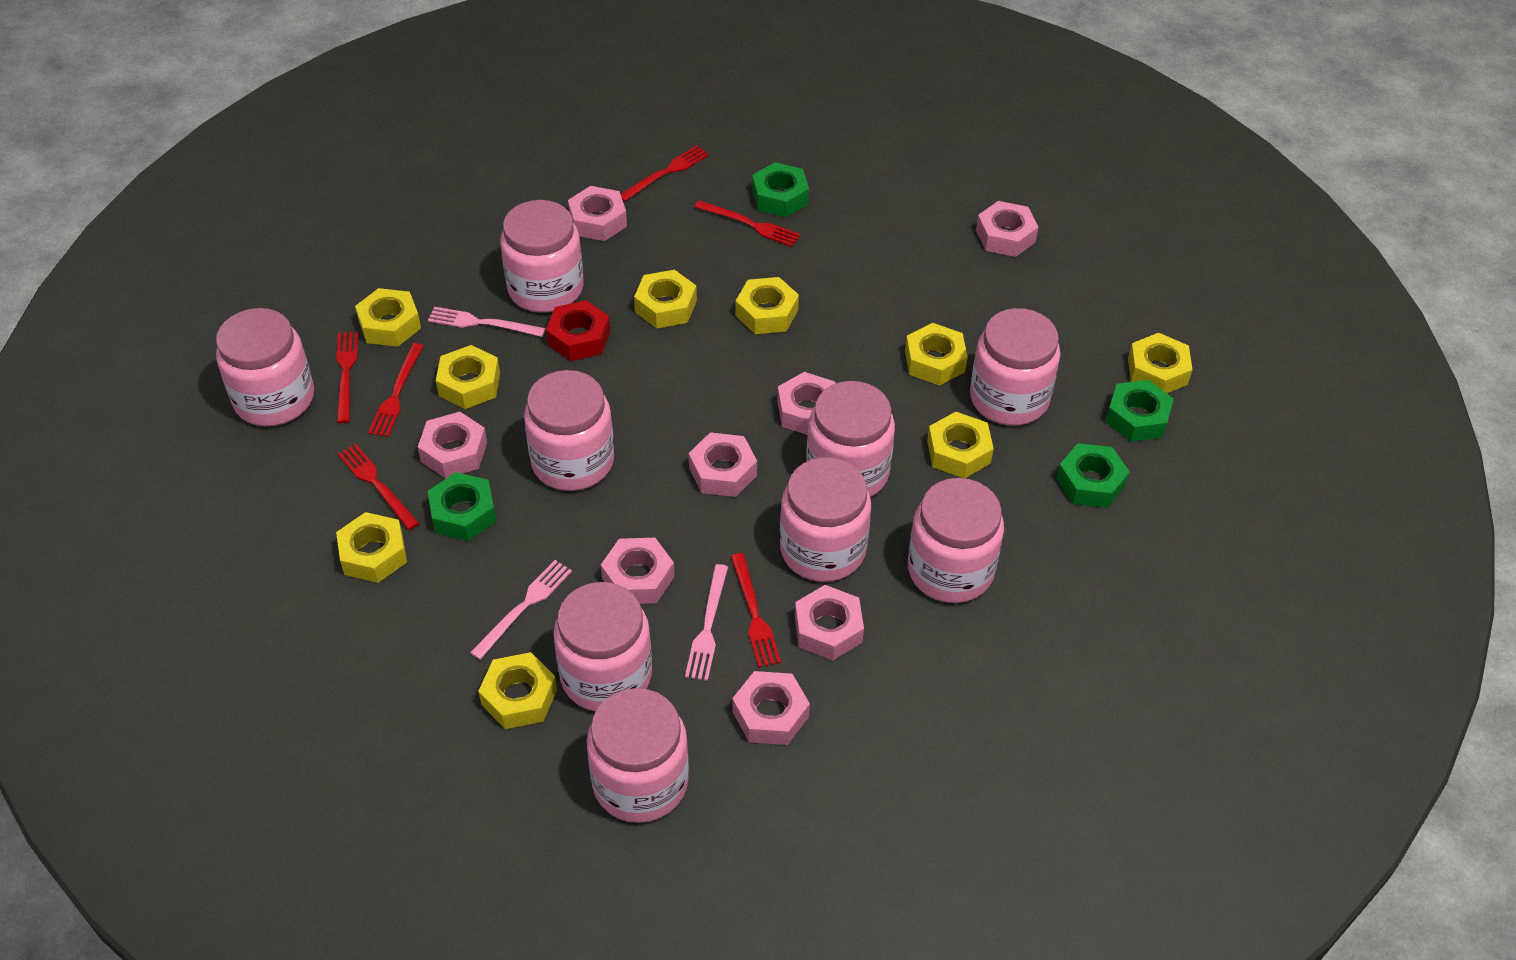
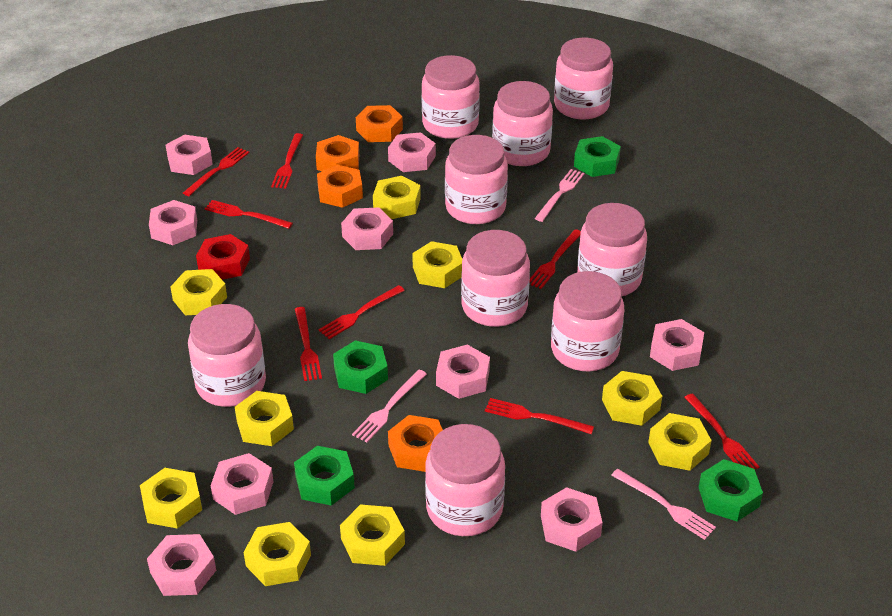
orange nut: 0 -> 4
pink nut: 8 -> 9
red fork: 6 -> 8

